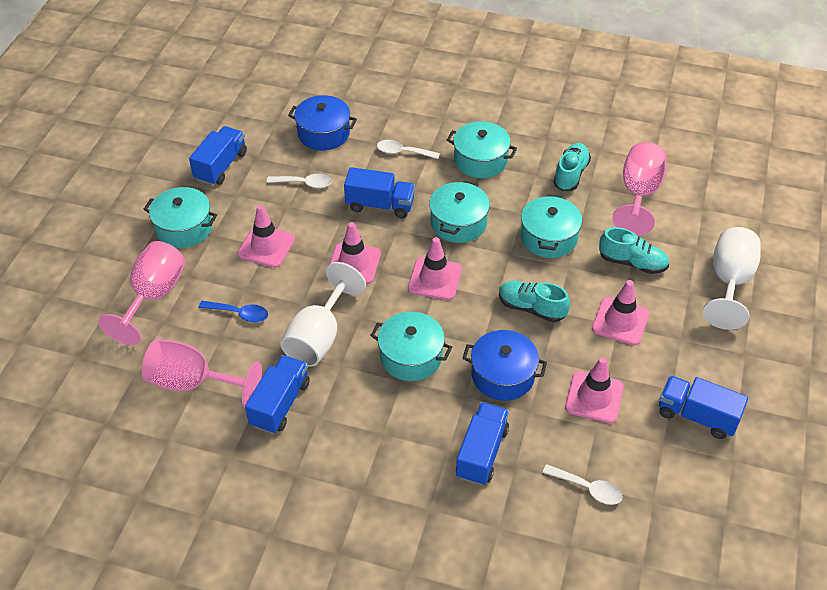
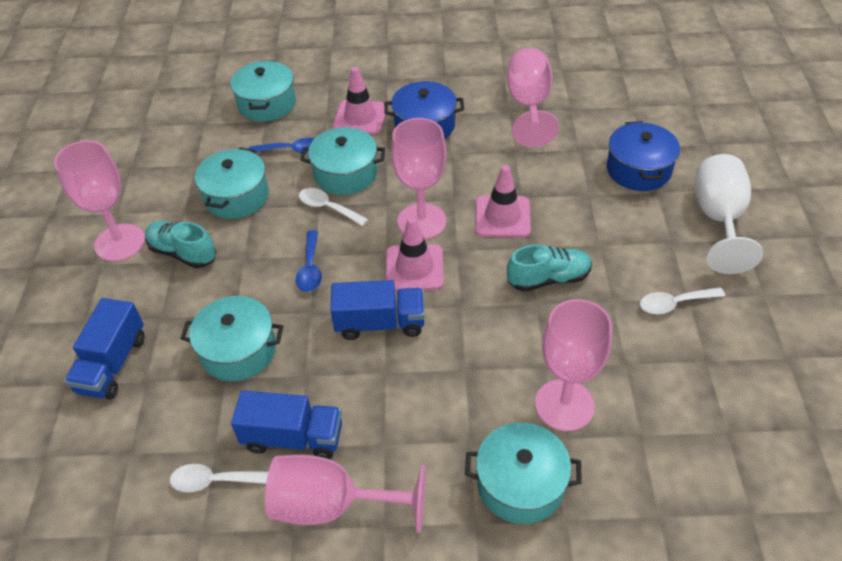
blue spoon: 1 -> 2
blue truck: 5 -> 3
pink goblet: 3 -> 5
pink traffic cone: 5 -> 3
turquoise shoe: 3 -> 2
white goblet: 2 -> 1

